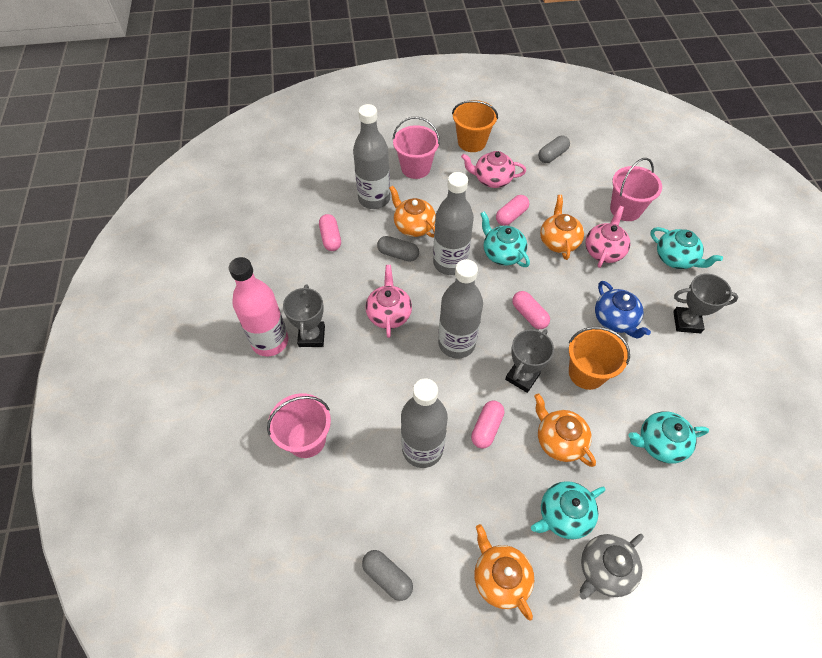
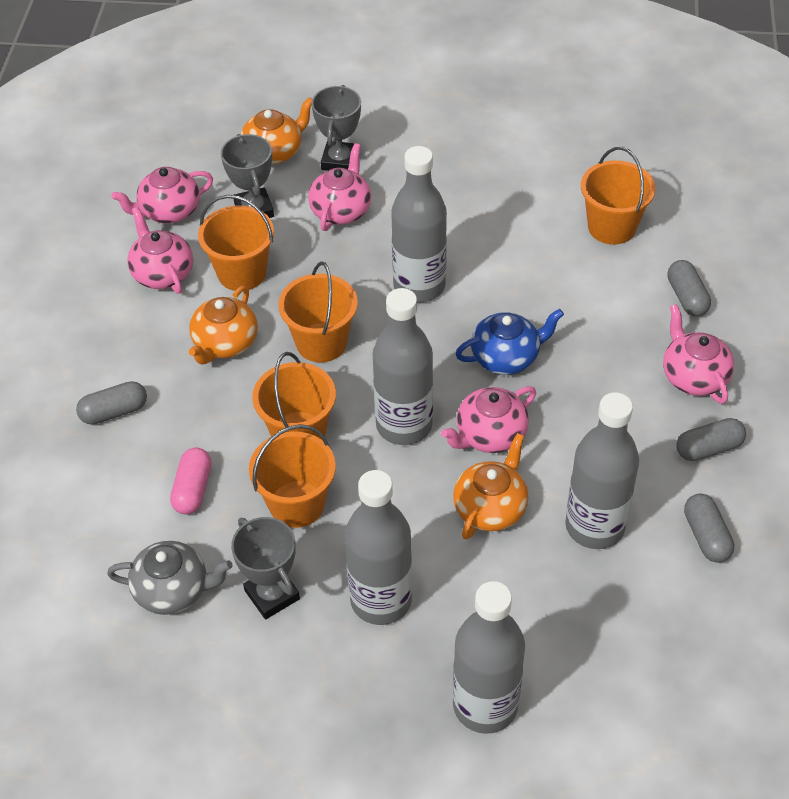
grey bottle: 4 -> 5
grey capsule: 3 -> 4
orange bucket: 2 -> 5
orange teapot: 4 -> 3
pink bottle: 1 -> 0
pink bucket: 3 -> 0
pink capsule: 4 -> 1
pink teapot: 3 -> 5
turquoise teapot: 4 -> 0

